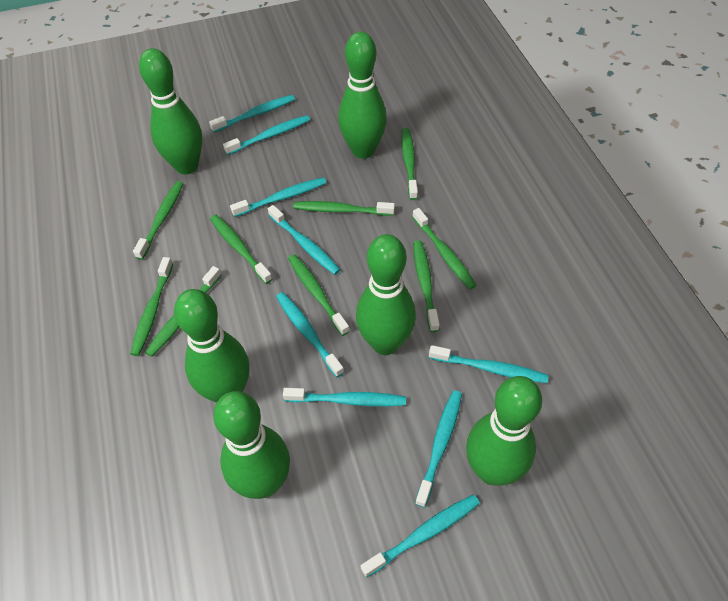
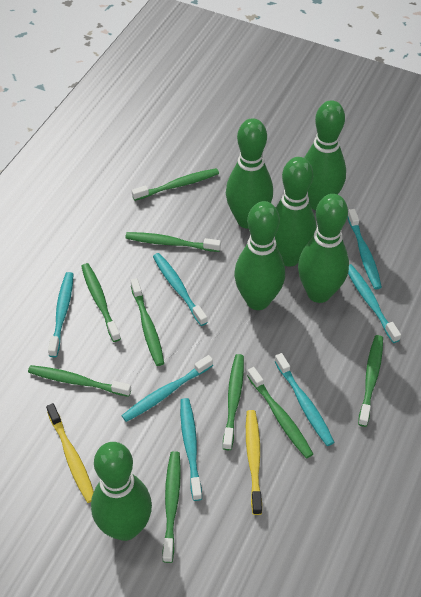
turquoise toothbrush: 9 -> 7
yellow toothbrush: 0 -> 2

